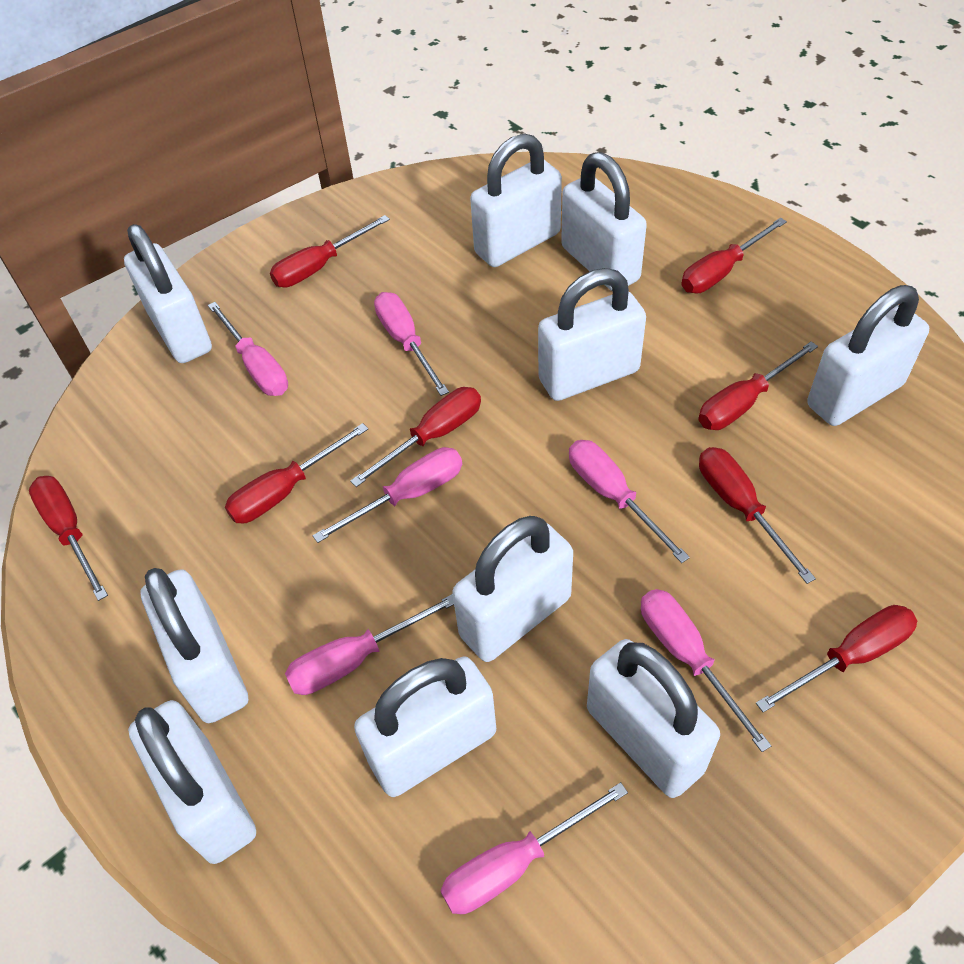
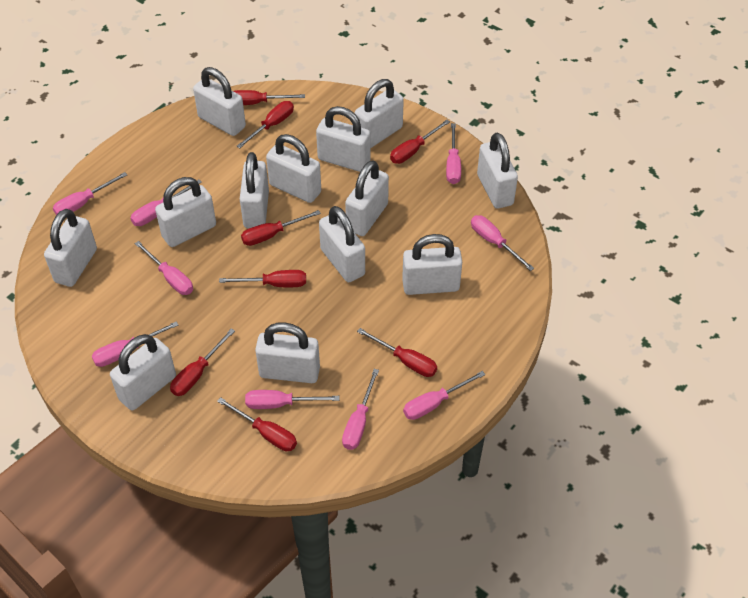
pink screwdriver: 7 -> 9
white padlock: 10 -> 13

